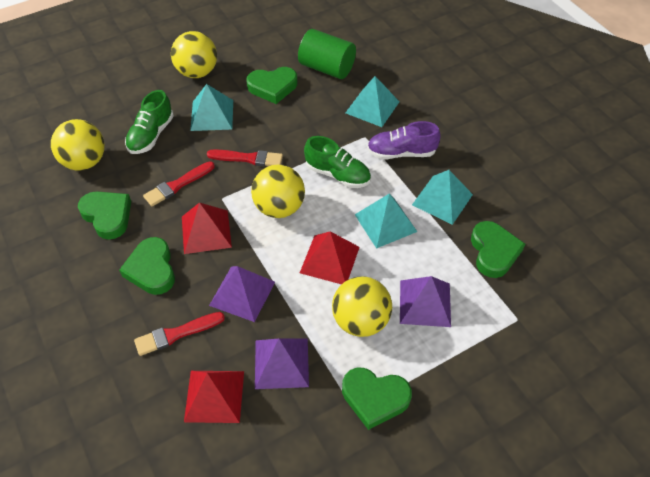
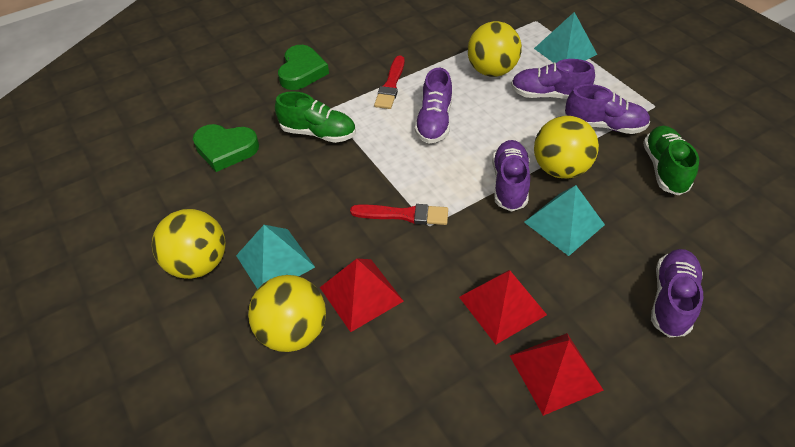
green cylinder: 1 -> 0
green heart: 5 -> 2
purple pyramid: 3 -> 0
purple shoe: 1 -> 5
red brush: 3 -> 2
turquoise pyramid: 4 -> 3

